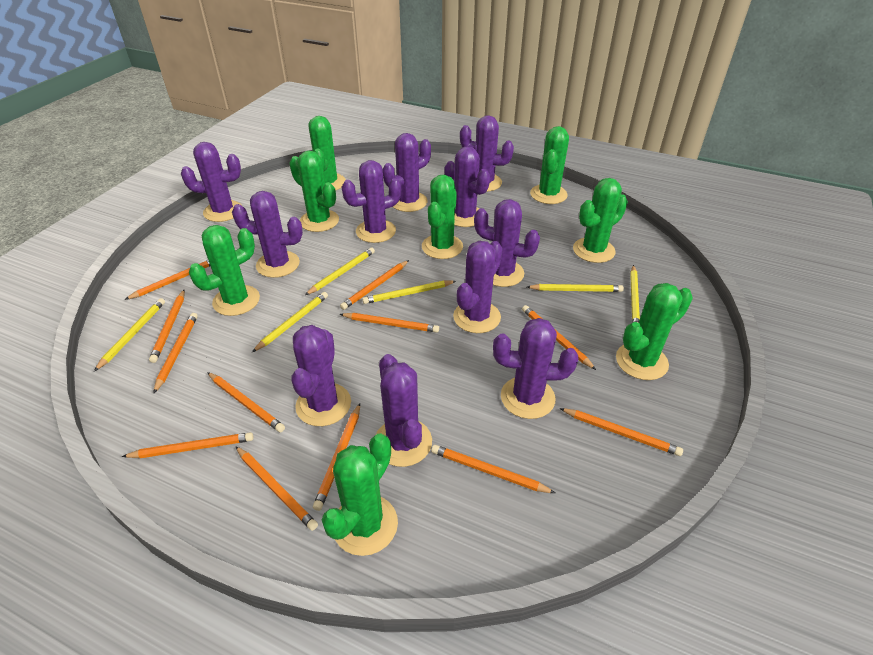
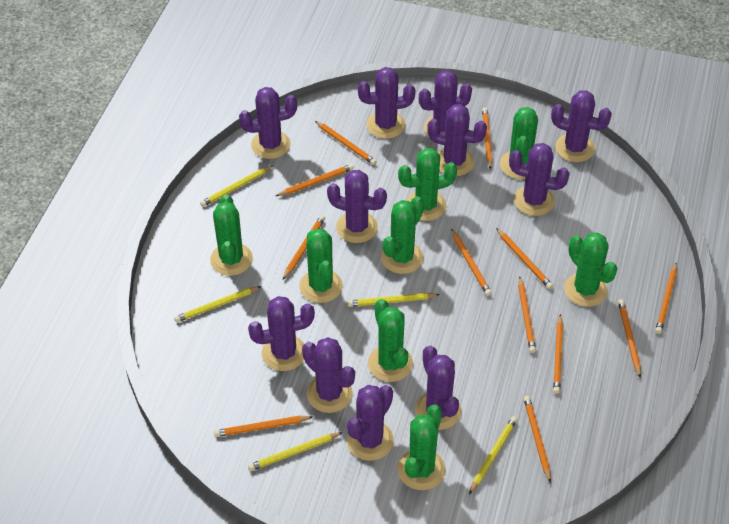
yellow pencil: 6 -> 5

